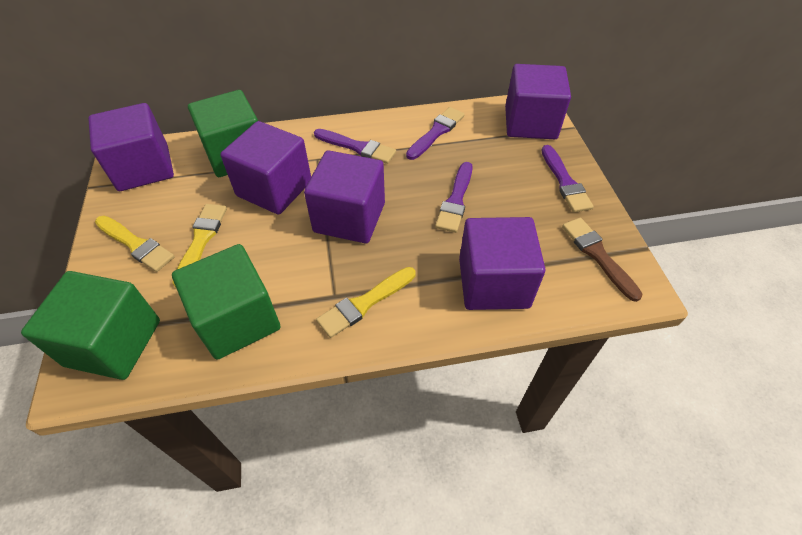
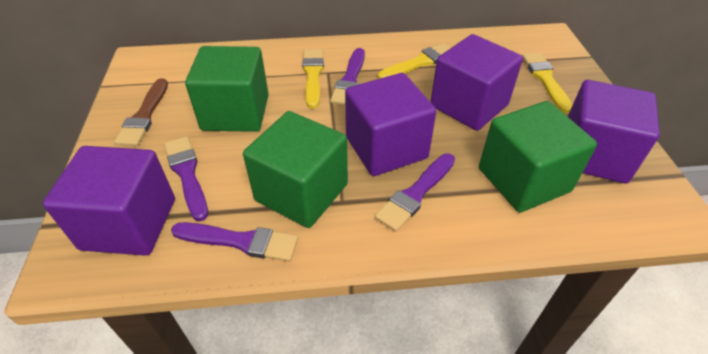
purple cube: 5 -> 4

